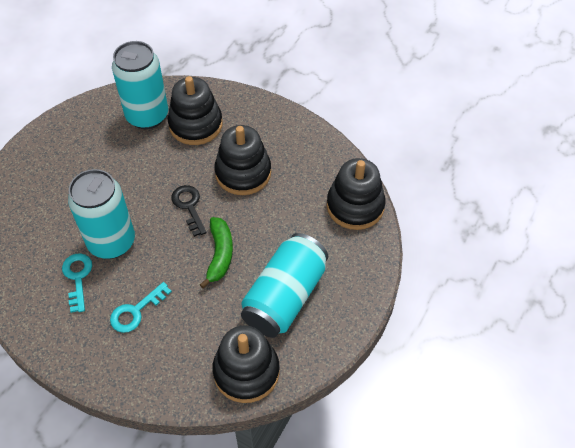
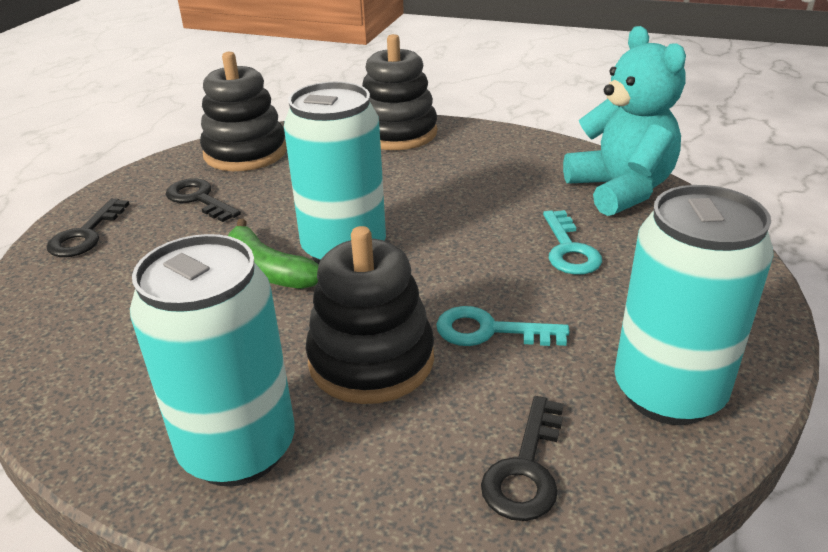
black key: 1 -> 3
black stacking toy: 4 -> 3
turquoise teddy bear: 0 -> 1

